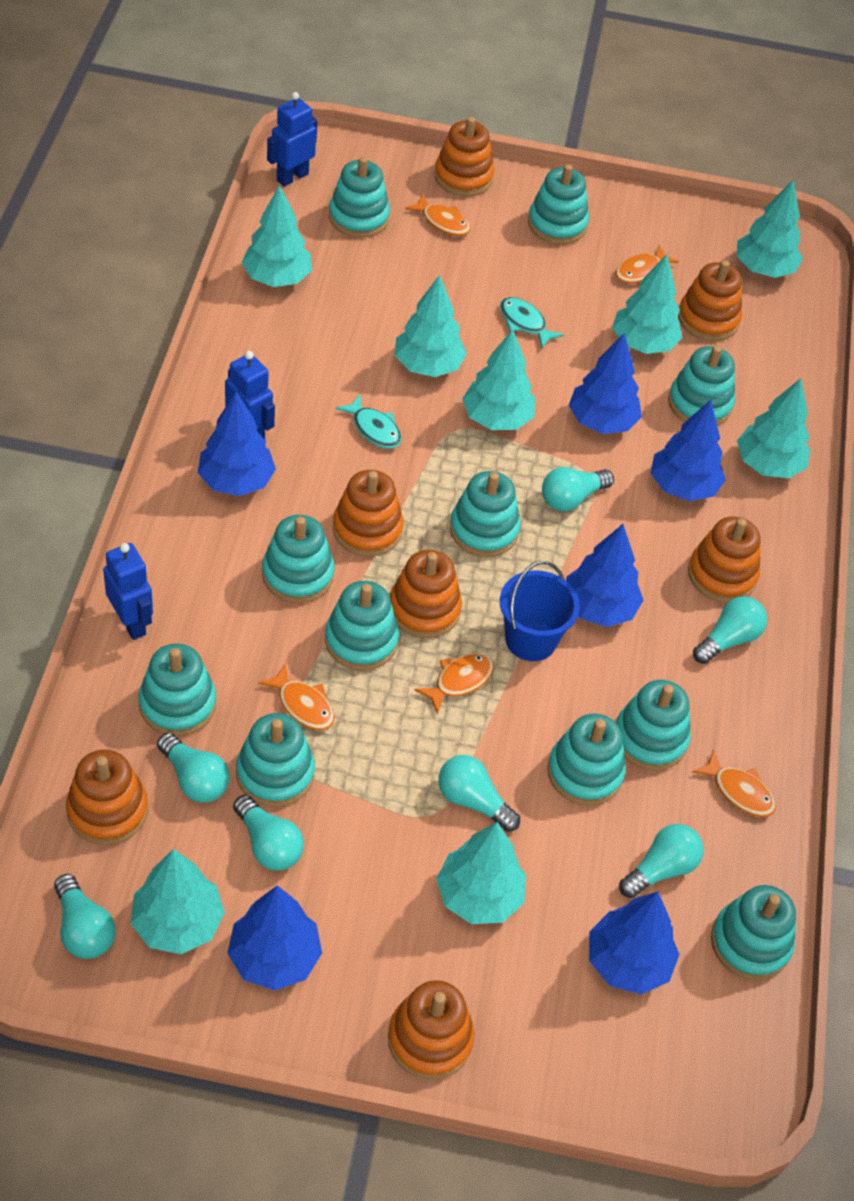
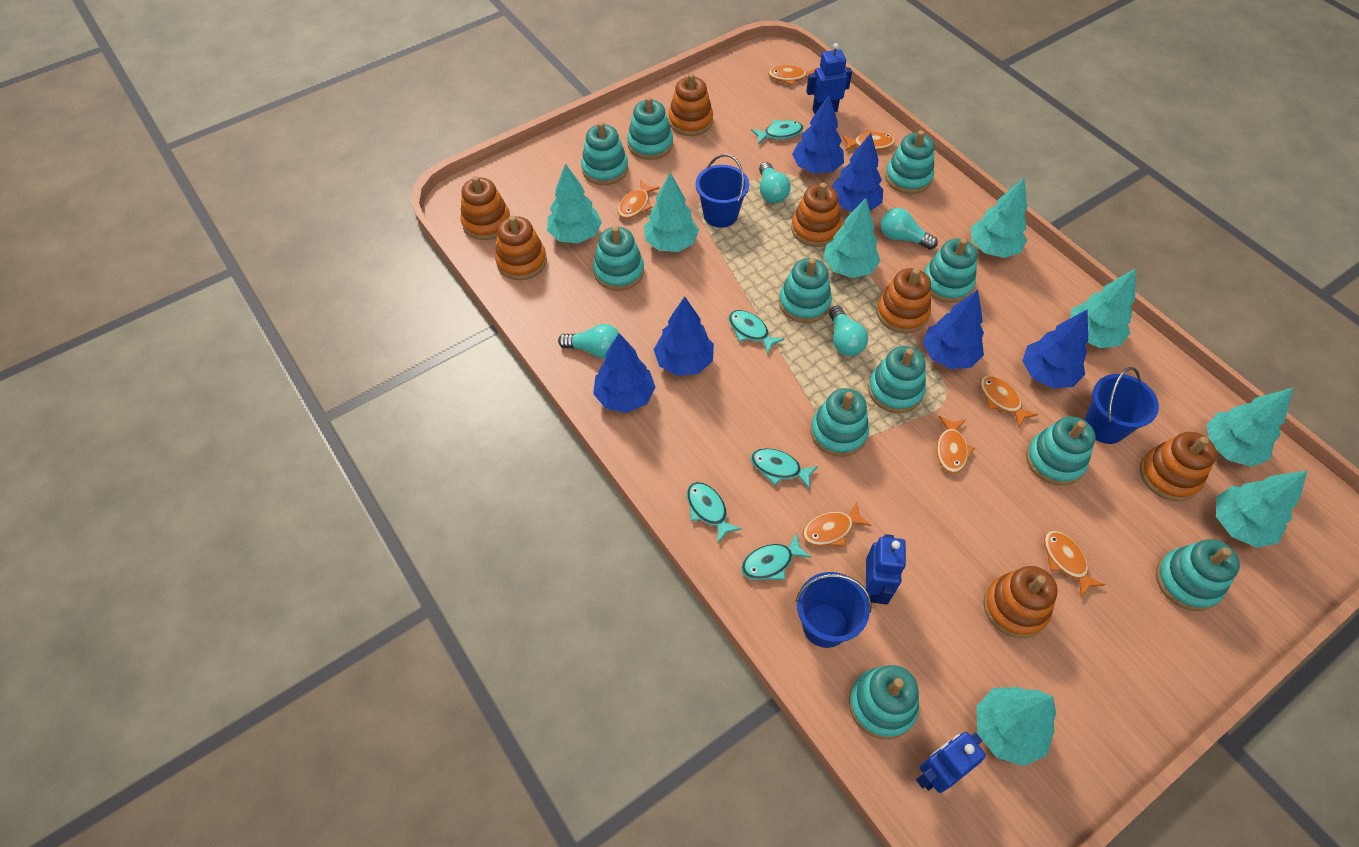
blue bucket: 1 -> 3
orange fish: 5 -> 7
turquoise fish: 2 -> 5
turquoise light bulb: 7 -> 4

